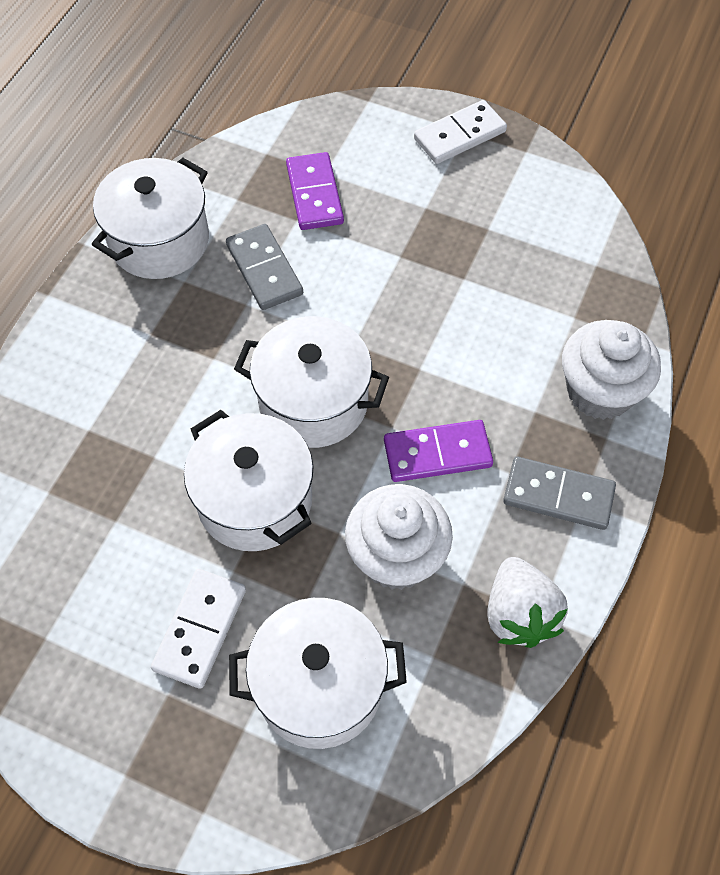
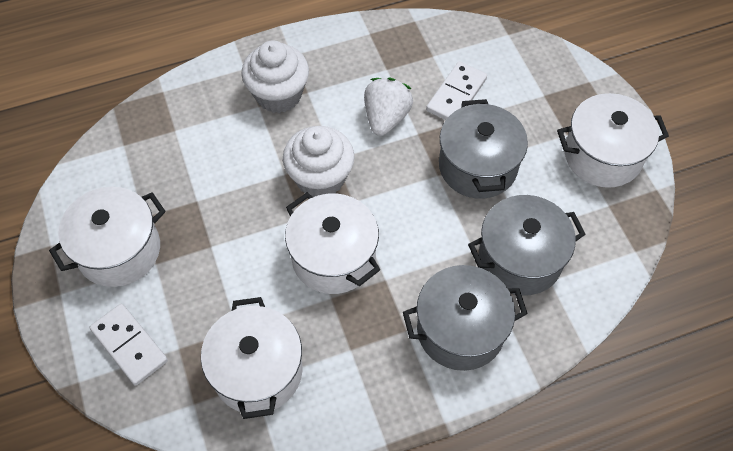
grey domino: 2 -> 0
grey pot: 0 -> 3
purple domino: 2 -> 0

